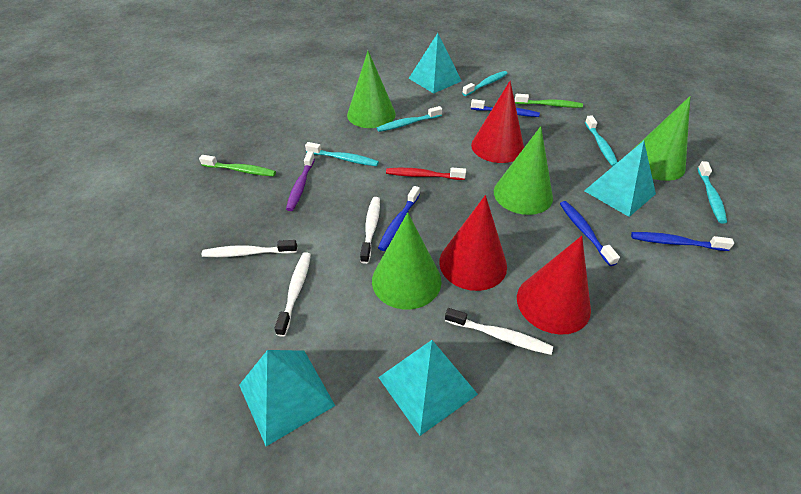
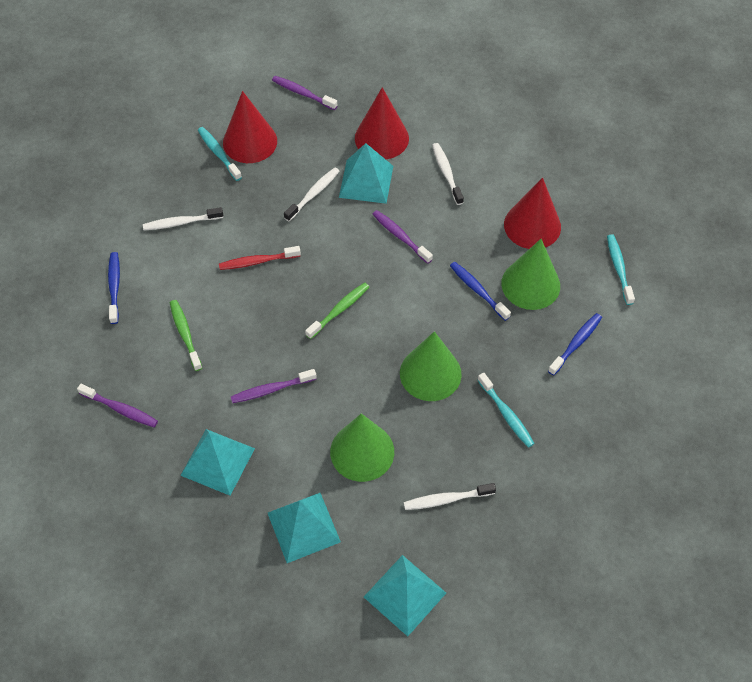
blue toothbrush: 4 -> 3
green cone: 4 -> 3
purple toothbrush: 1 -> 4
turquoise toothbrush: 5 -> 3

